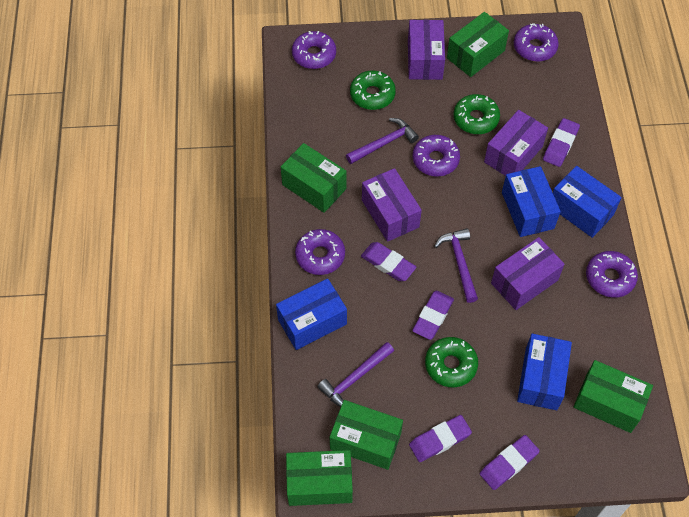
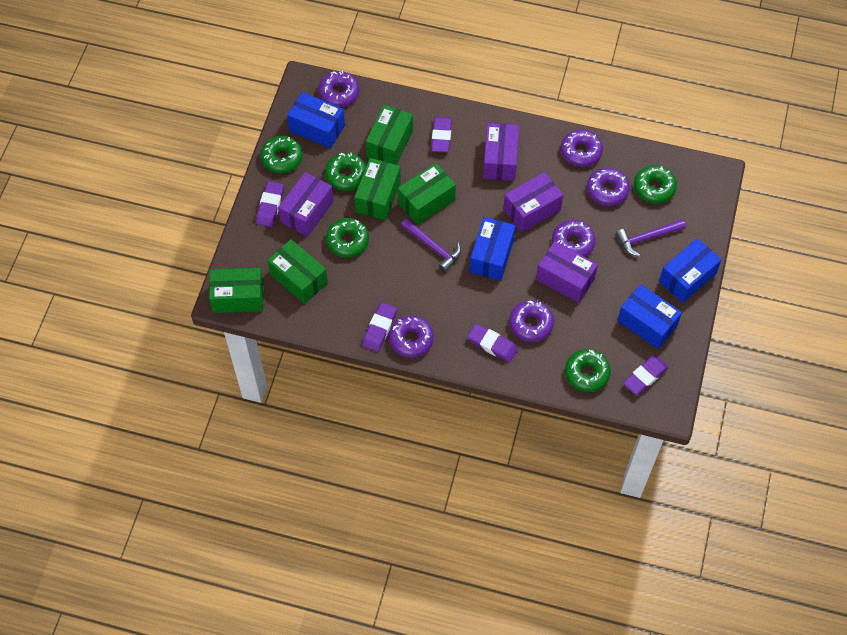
green donut: 3 -> 5
purple donut: 5 -> 6
purple hammer: 3 -> 2

